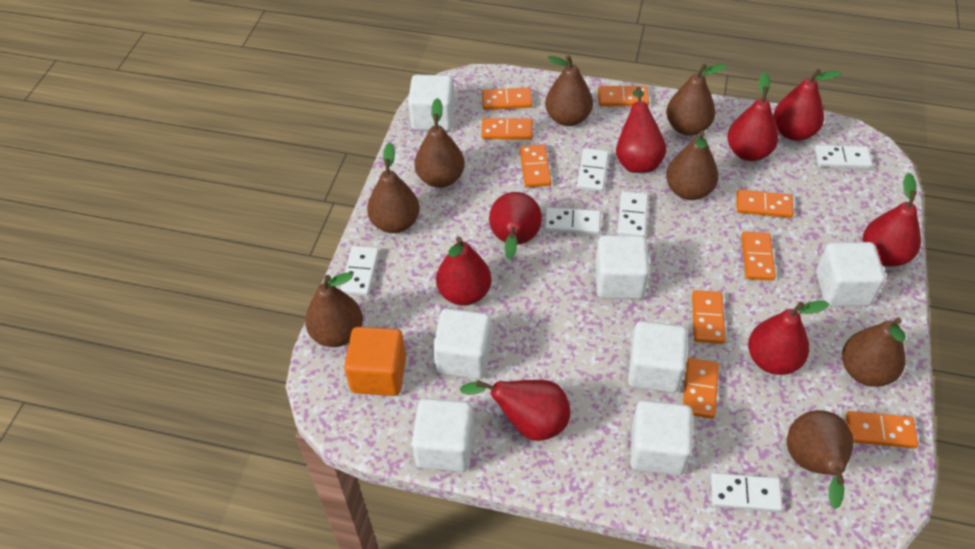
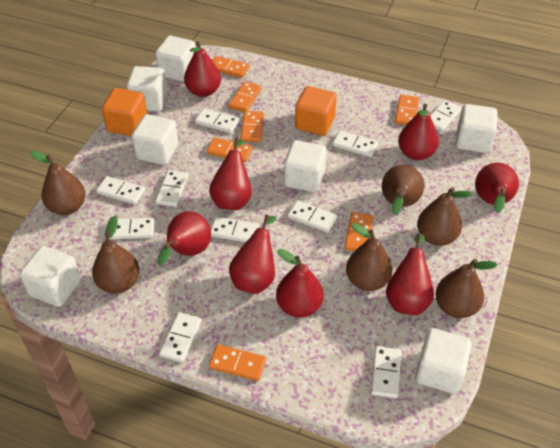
brown pear: 8 -> 6
orange cube: 1 -> 2
orange domino: 9 -> 7
white domino: 6 -> 10

